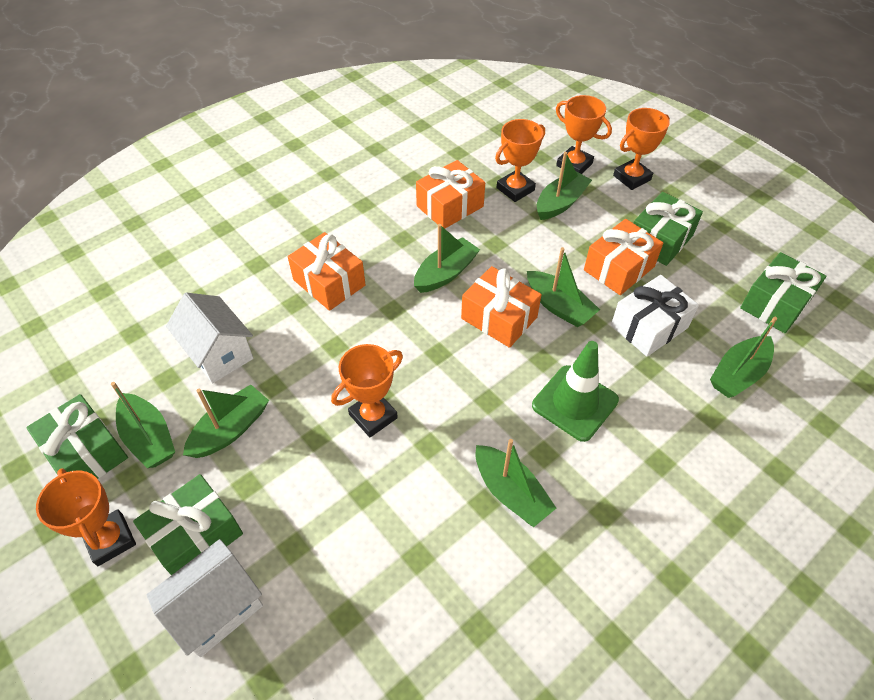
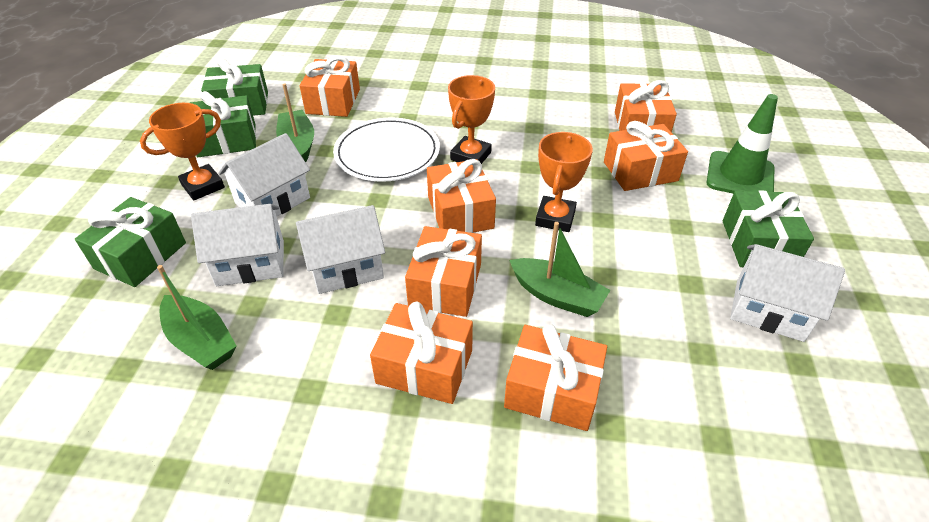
green boat: 7 -> 3
orange gift: 4 -> 7
orange trophy: 5 -> 3
white gift: 1 -> 0
white house: 2 -> 4
white plate: 0 -> 1

